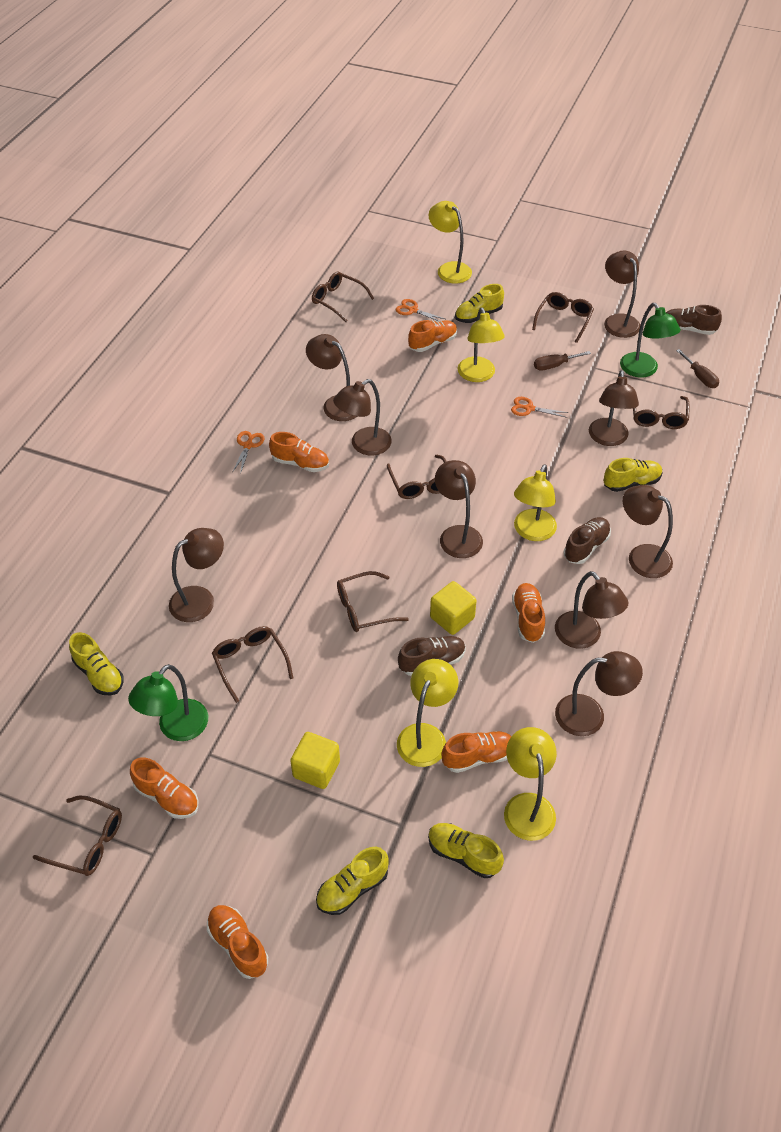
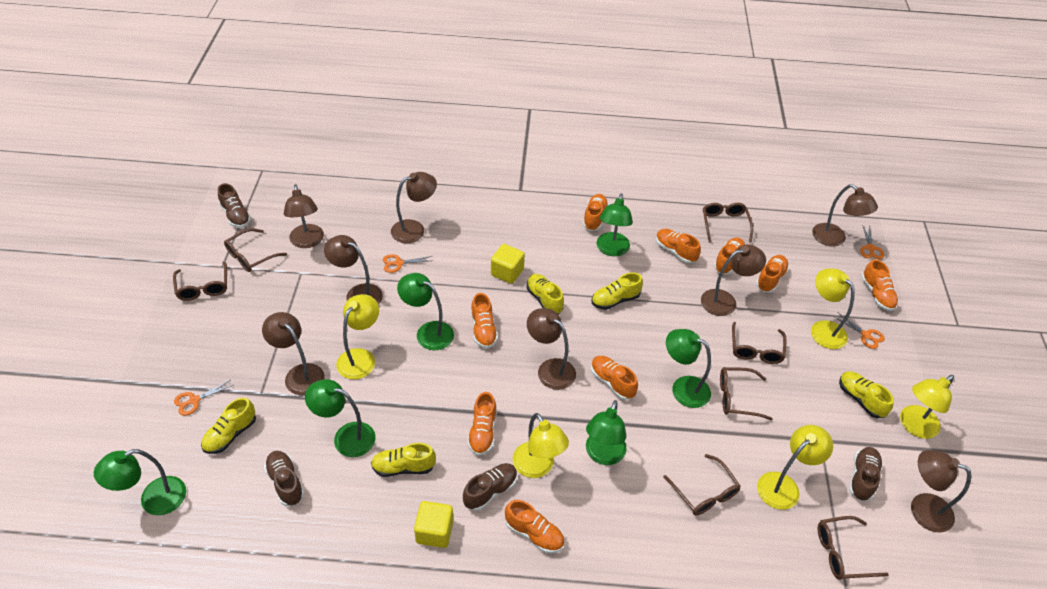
brown lamp: 9 -> 8
brown screwdriver: 2 -> 0
brown shoe: 3 -> 4
green lamp: 2 -> 6
orange scissors: 3 -> 4
orange shoe: 6 -> 9

